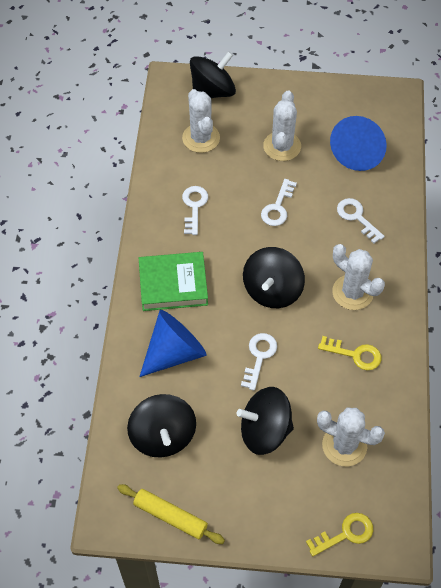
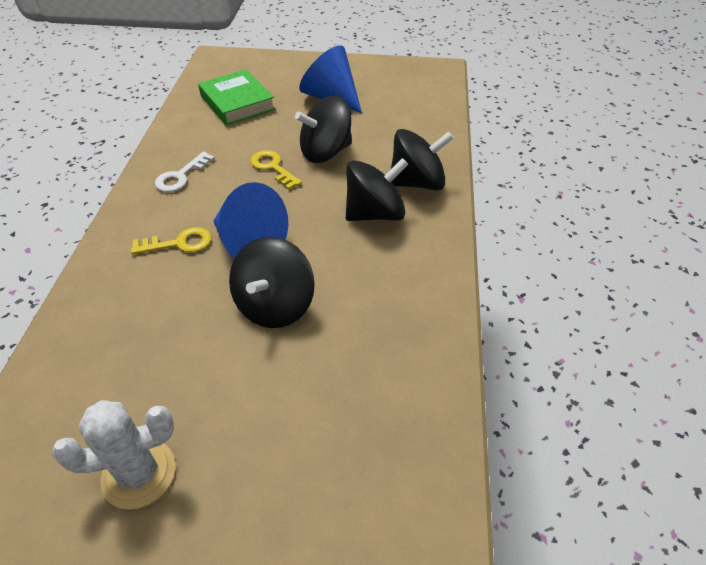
white cactus: 4 -> 1
white key: 4 -> 1
yellow rolling pin: 1 -> 0

